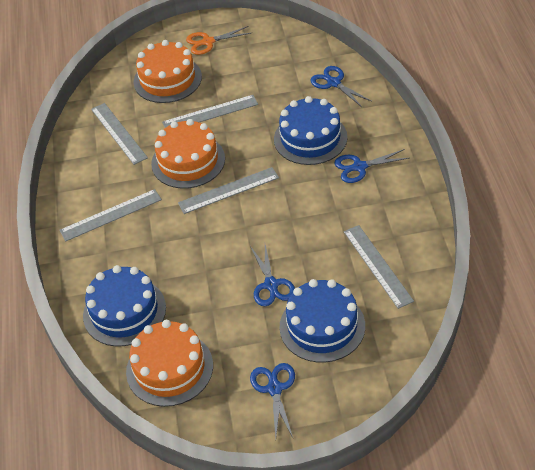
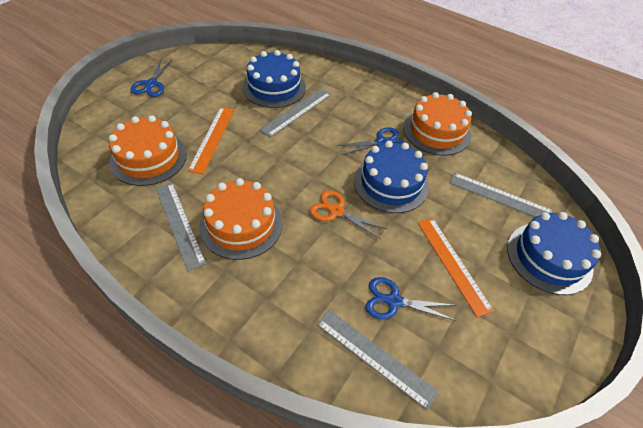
blue scissors: 4 -> 3
grey ruler: 5 -> 4
orange ruler: 0 -> 2

